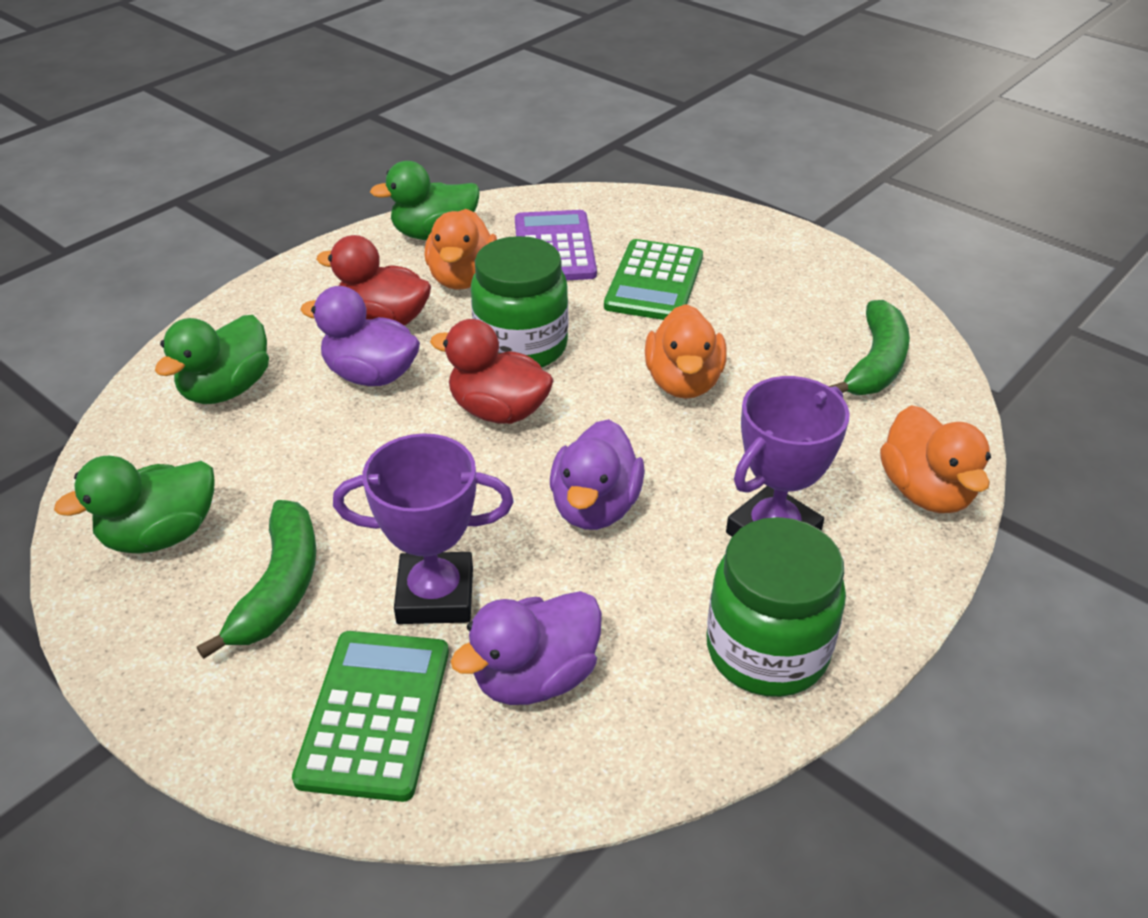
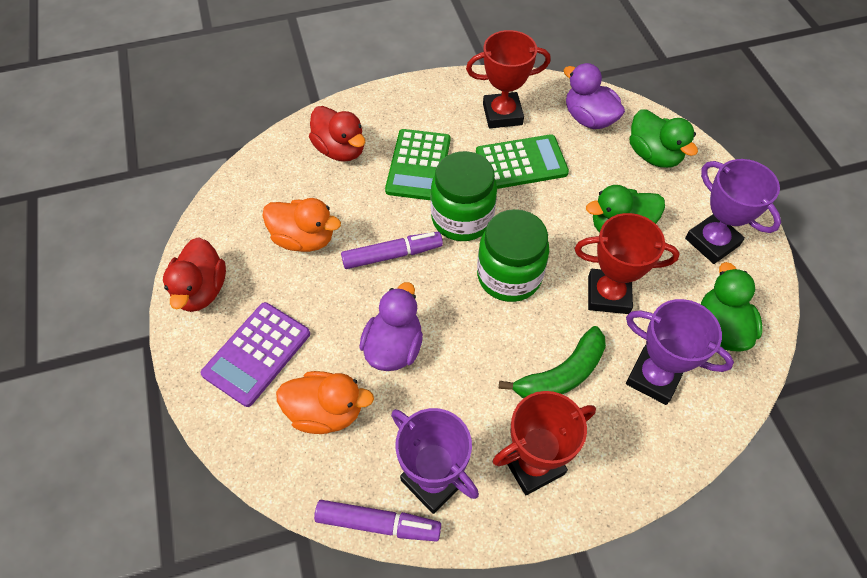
green banana: 2 -> 1
orange duck: 3 -> 2
purple duck: 3 -> 2
purple marker: 0 -> 2
purple trophy: 2 -> 3
red trophy: 0 -> 3

